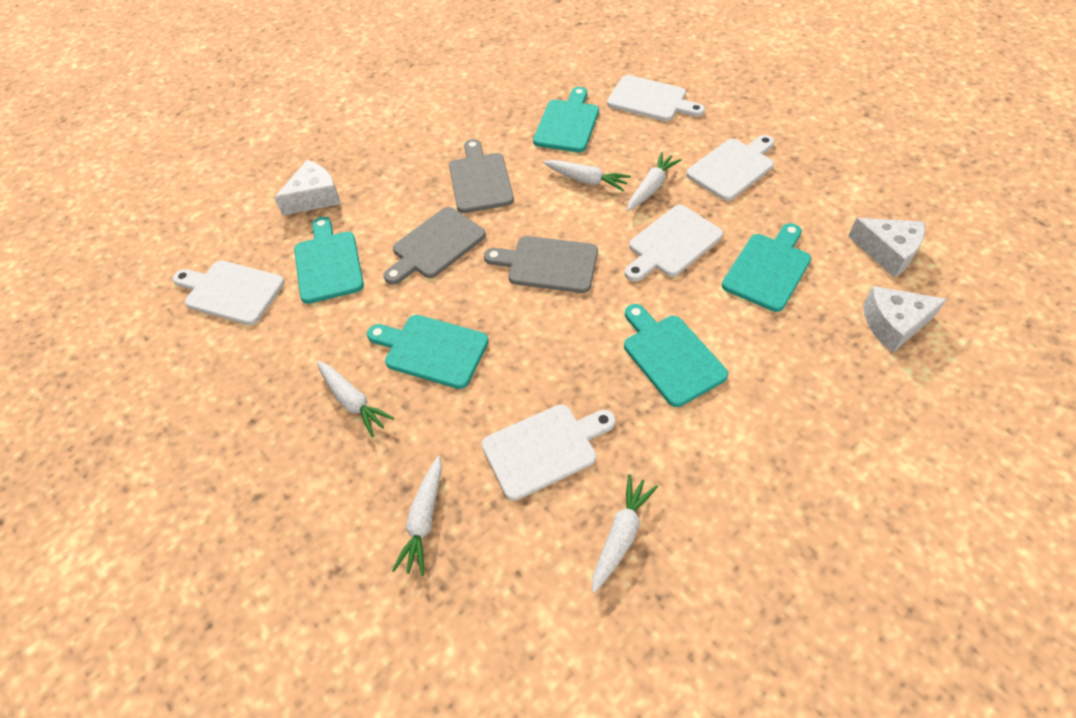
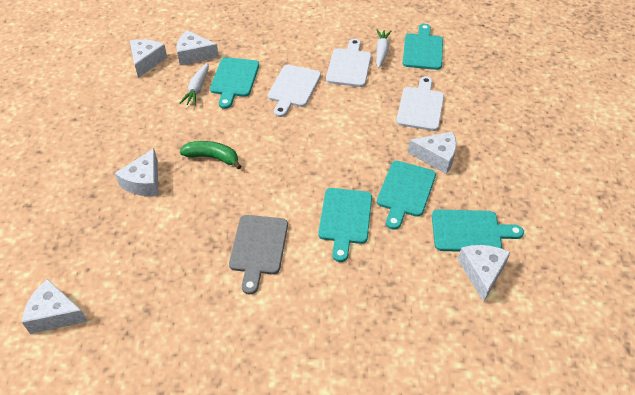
green banana: 0 -> 1
grey cutting board: 3 -> 1
white carrot: 5 -> 2
white cheese: 3 -> 6
white cutting board: 5 -> 3

